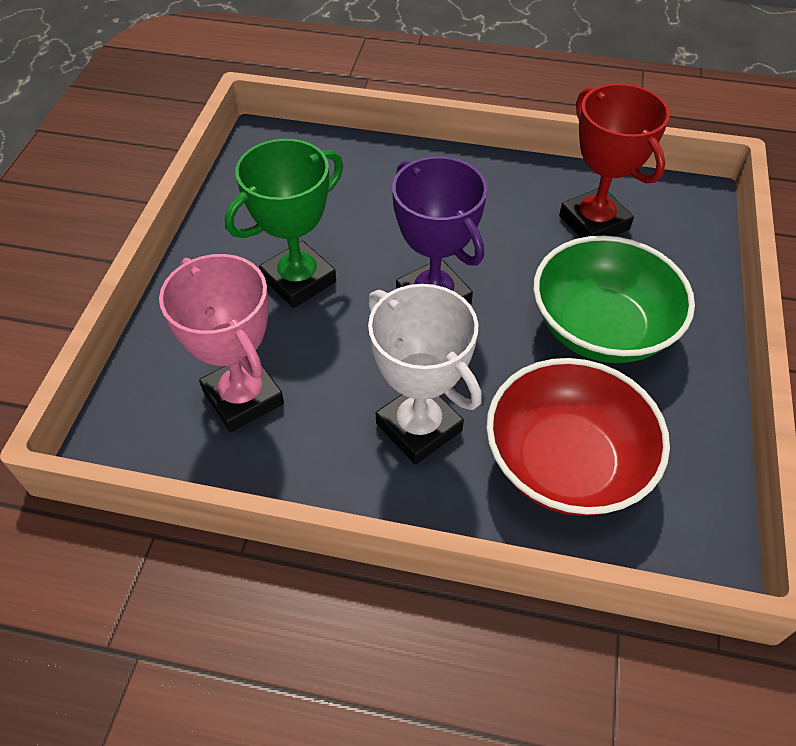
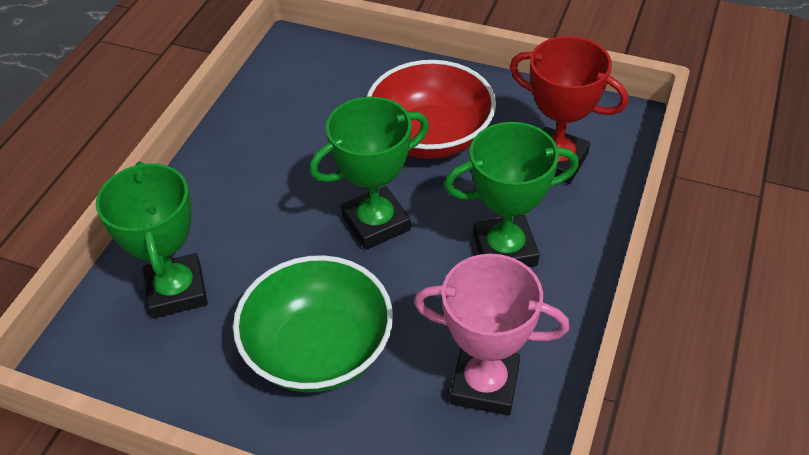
green trophy: 1 -> 3
purple trophy: 1 -> 0
white trophy: 1 -> 0

